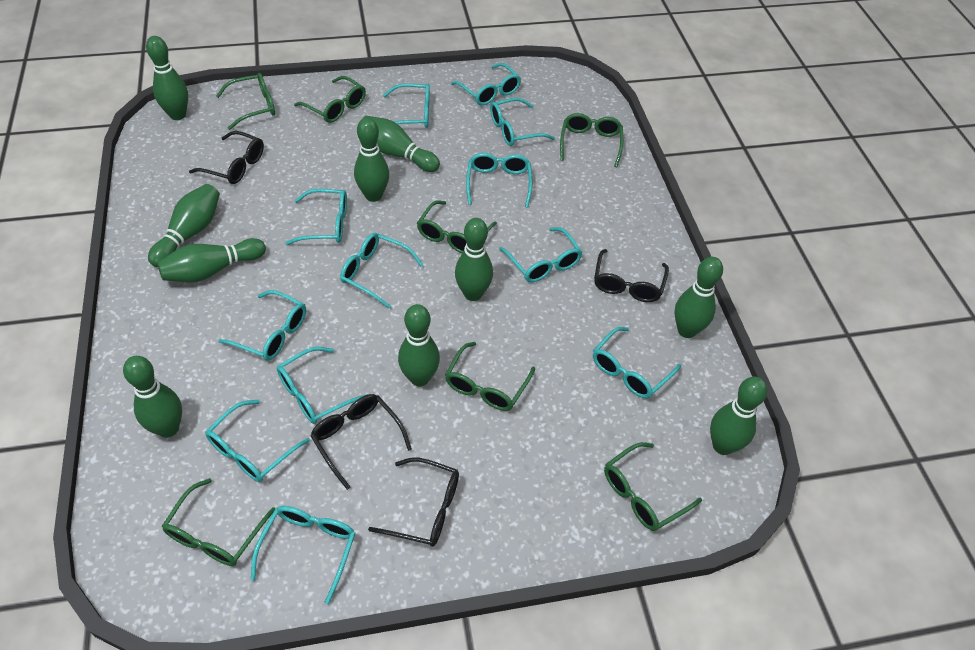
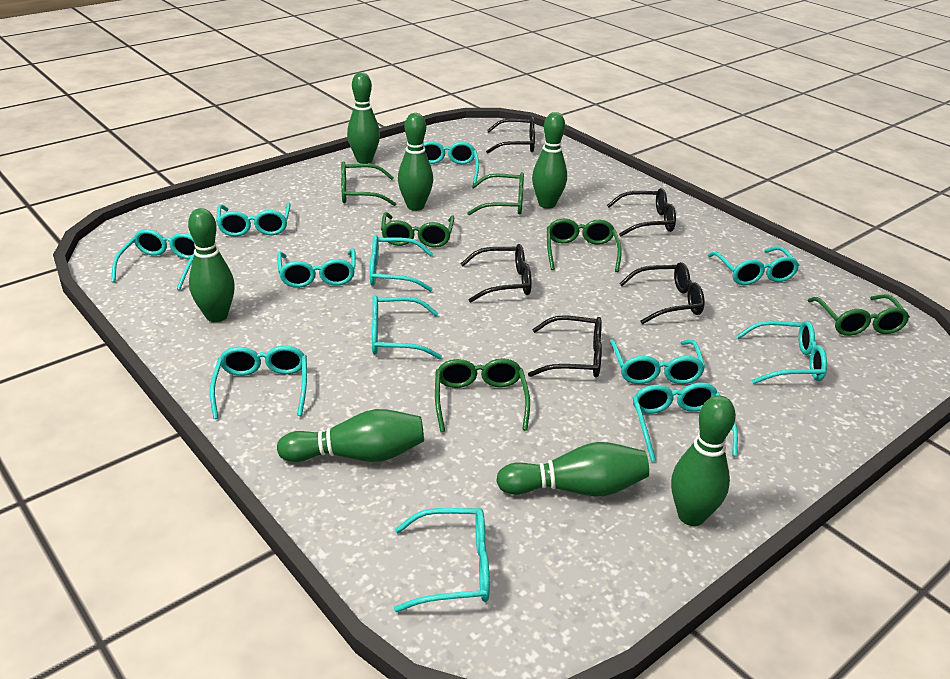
black glasses: 4 -> 5
green bowling pin: 10 -> 7
green glasses: 7 -> 6

